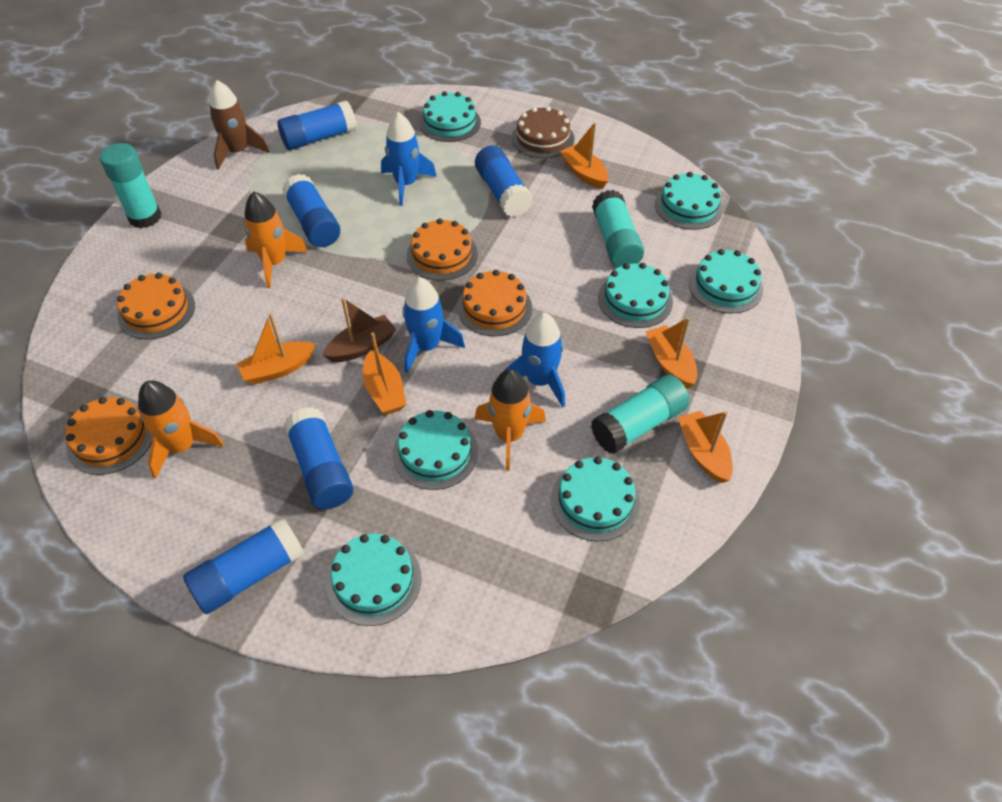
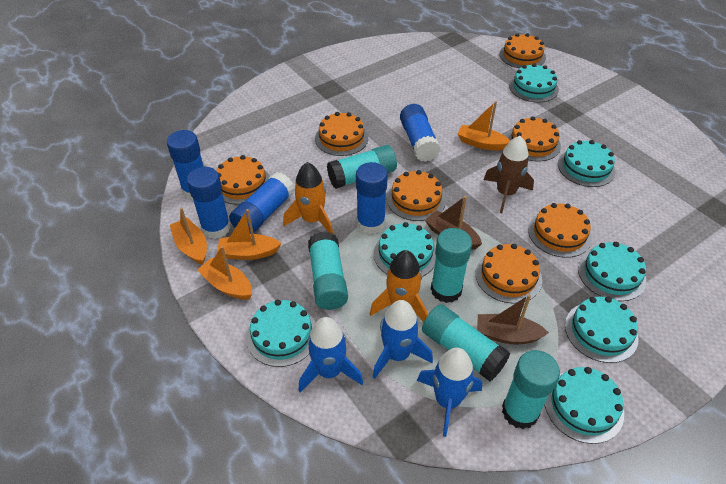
brown boat: 1 -> 2
brown cake: 1 -> 0
orange boat: 5 -> 4
orange cake: 4 -> 7
orange rocket: 3 -> 2
turquoise glue stick: 3 -> 5

